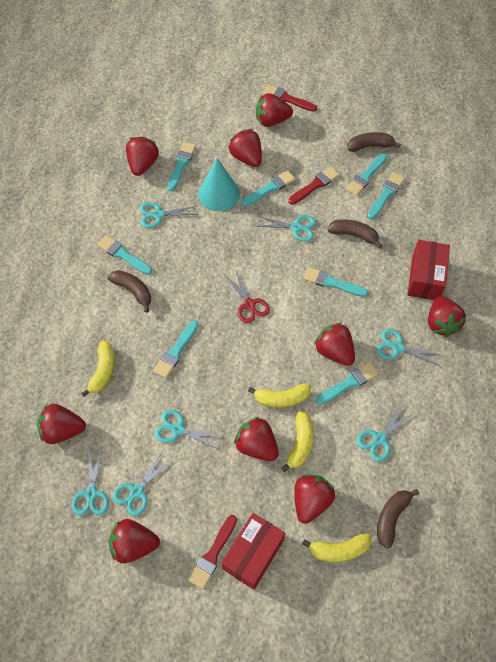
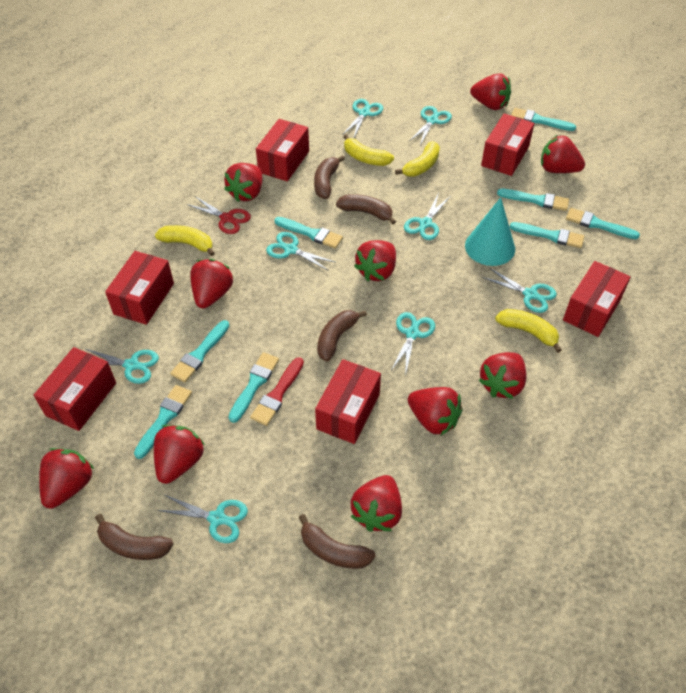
brown banana: 4 -> 5
red box: 2 -> 6
red brush: 3 -> 1
red strawberry: 9 -> 10
turquoise scissors: 7 -> 8

